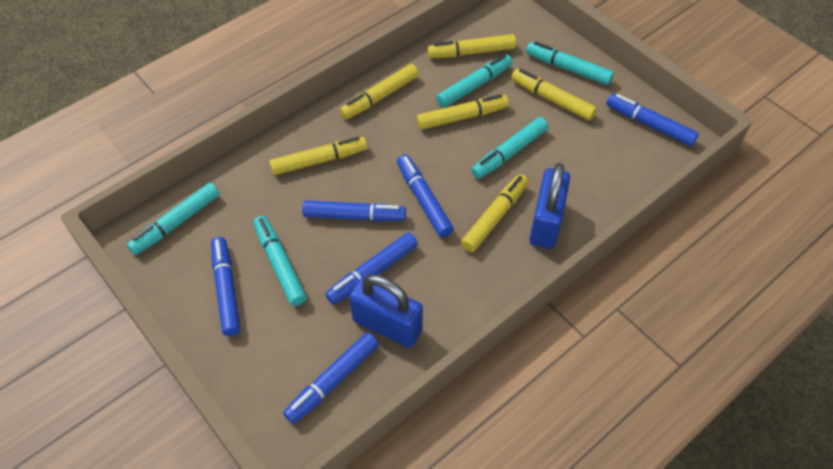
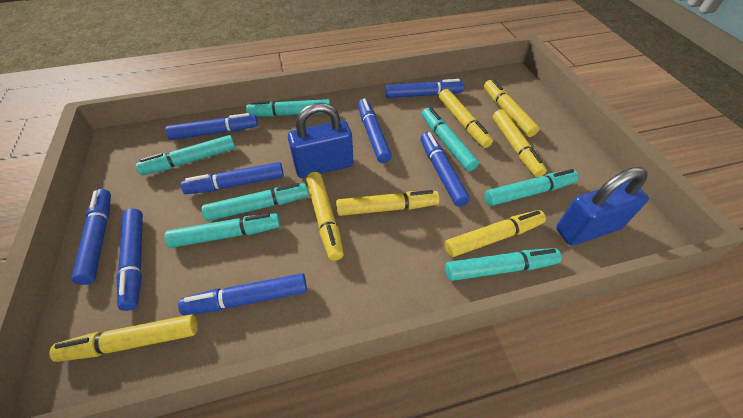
blue marker: 6 -> 8
turquoise marker: 5 -> 7
yellow marker: 6 -> 7

